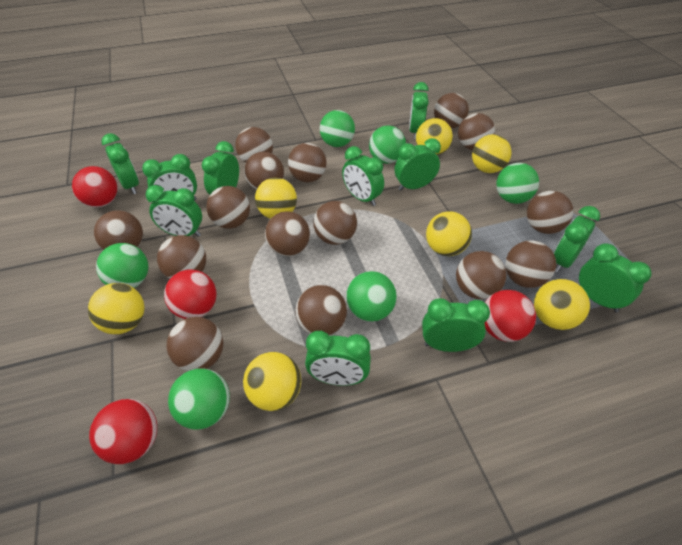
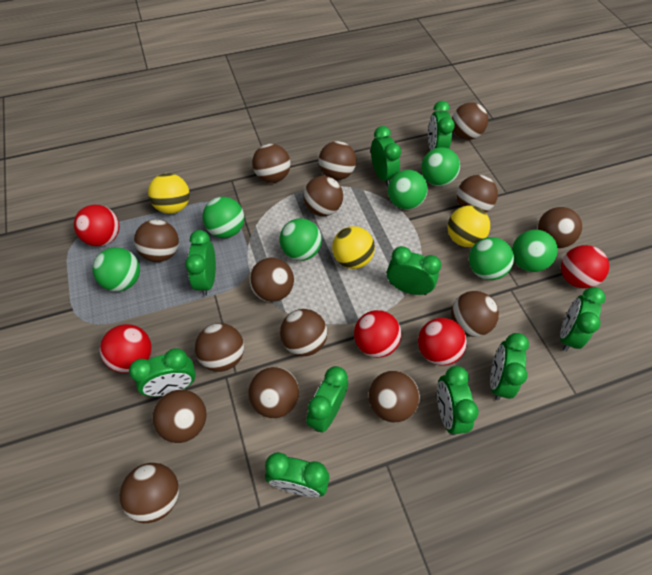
green ball: 6 -> 7
green clock: 11 -> 10
red ball: 4 -> 5
yellow ball: 7 -> 3

